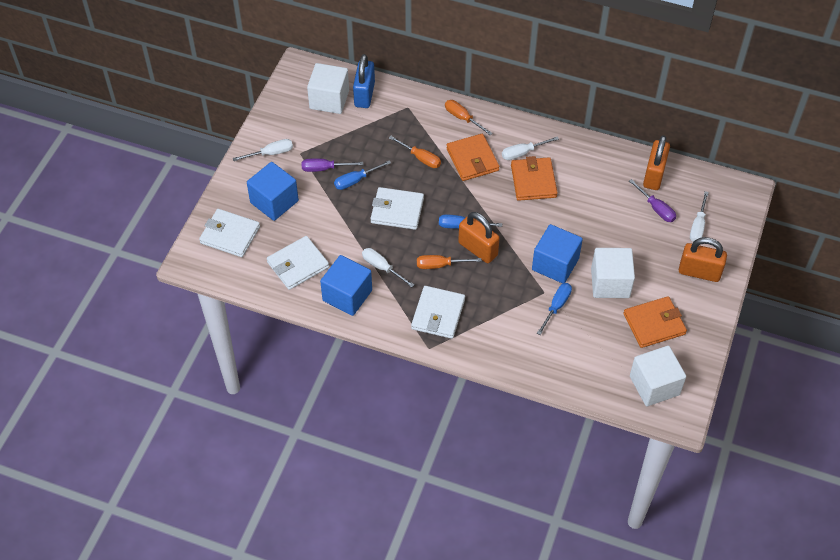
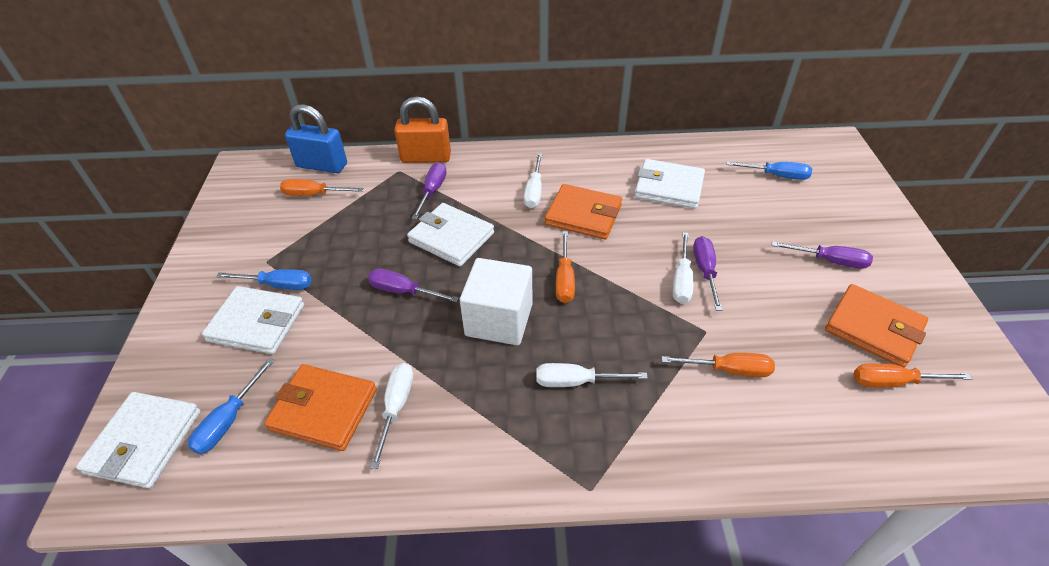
blue cube: 3 -> 0
orange padlock: 3 -> 1
orange screwdriver: 3 -> 4
purple screwdriver: 2 -> 4
white cube: 3 -> 1

